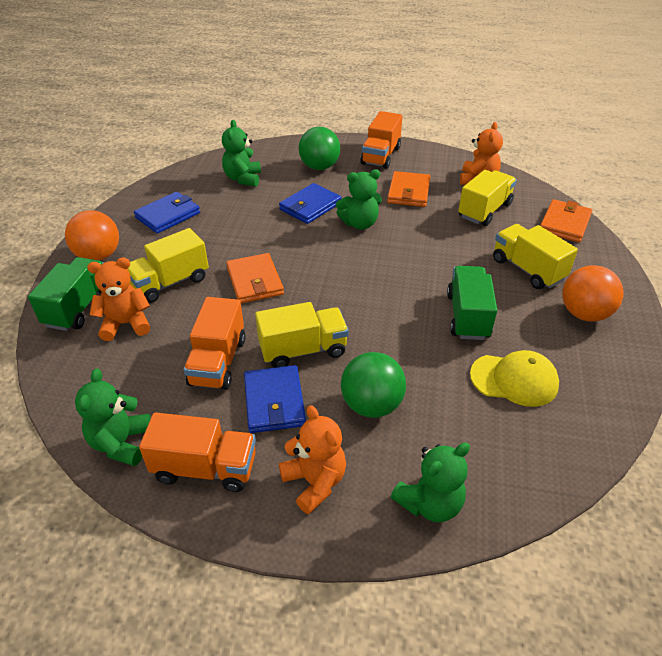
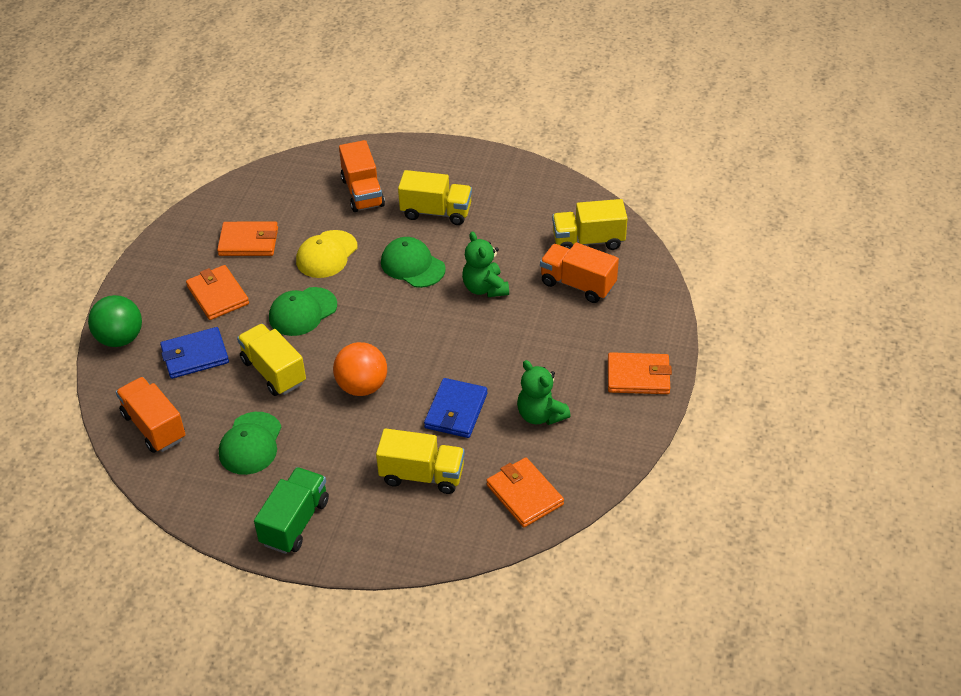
blue wallet: 3 -> 2
green ball: 2 -> 1
green cap: 0 -> 3
green teddy bear: 4 -> 2
green truck: 2 -> 1
orange ball: 2 -> 1
orange teddy bear: 3 -> 0
orange wallet: 3 -> 4

